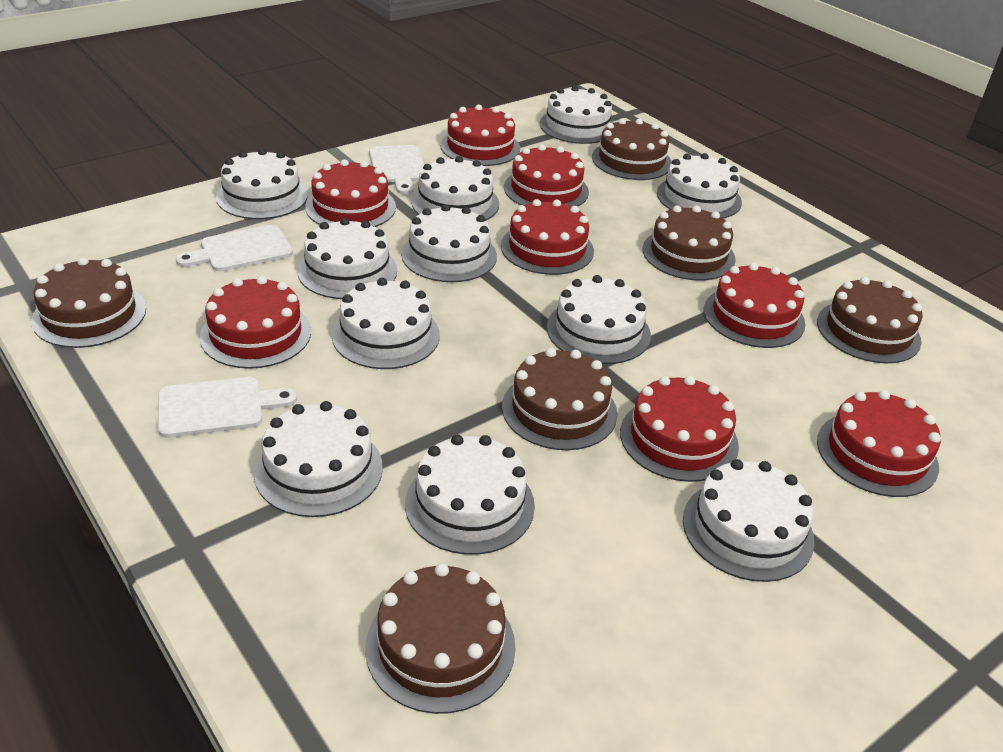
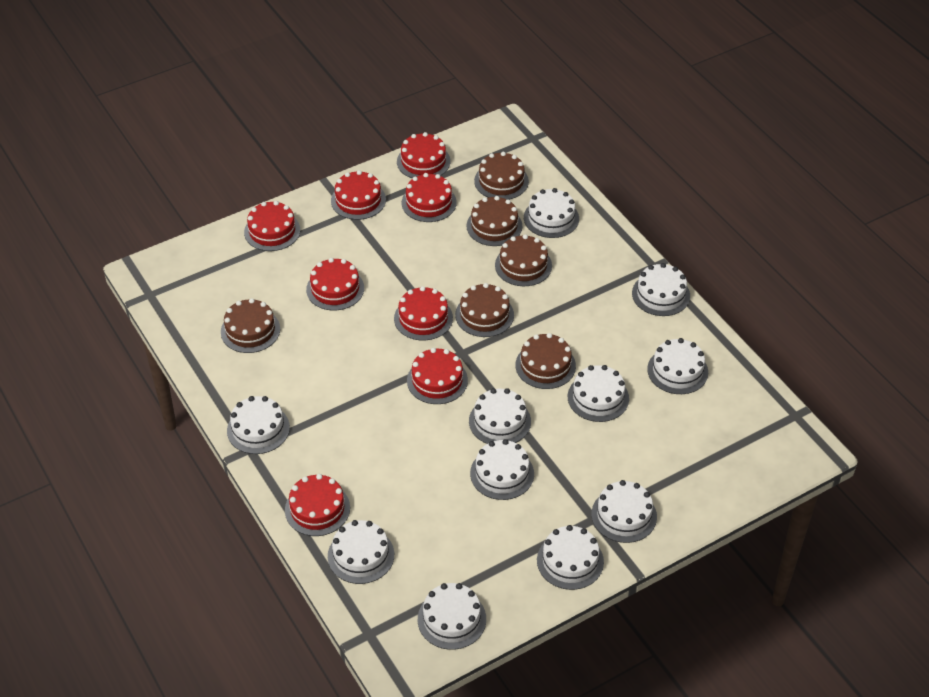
white cutting board: 3 -> 0

